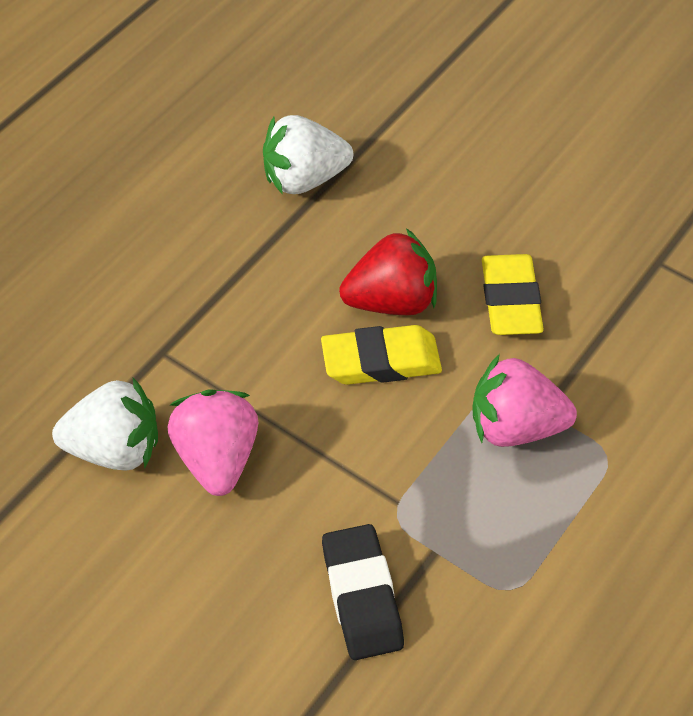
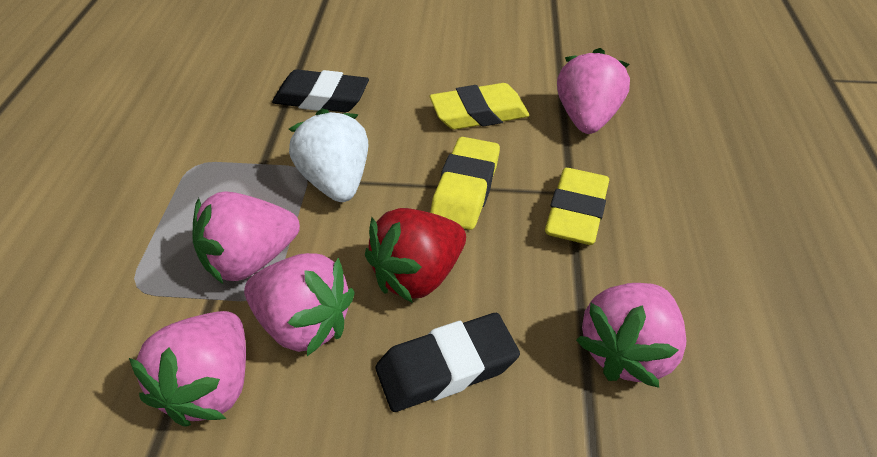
black eraser: 1 -> 2
pink strawberry: 2 -> 5
white strawberry: 2 -> 1
yellow eraser: 2 -> 3

